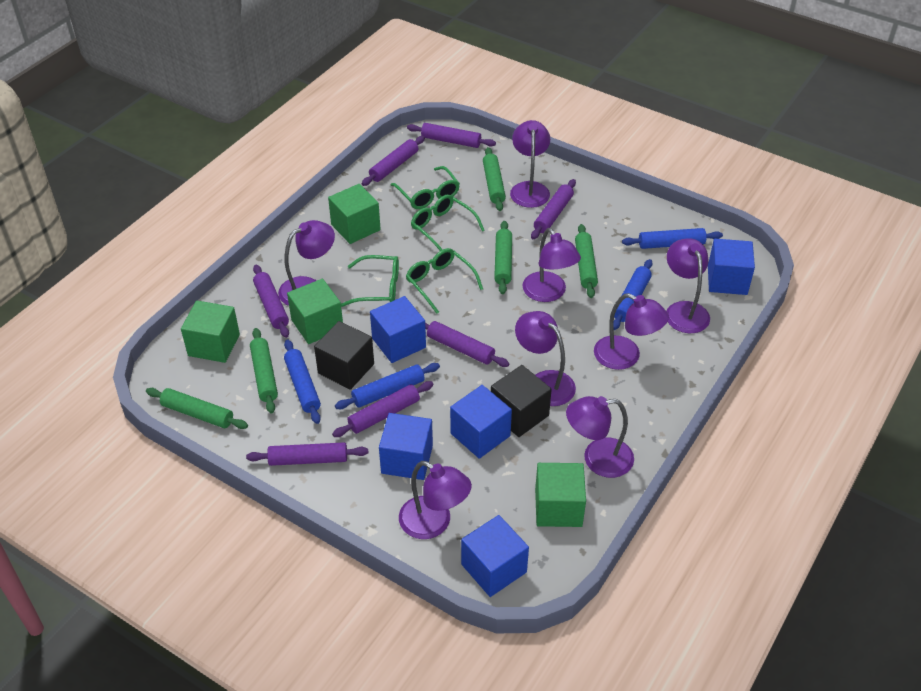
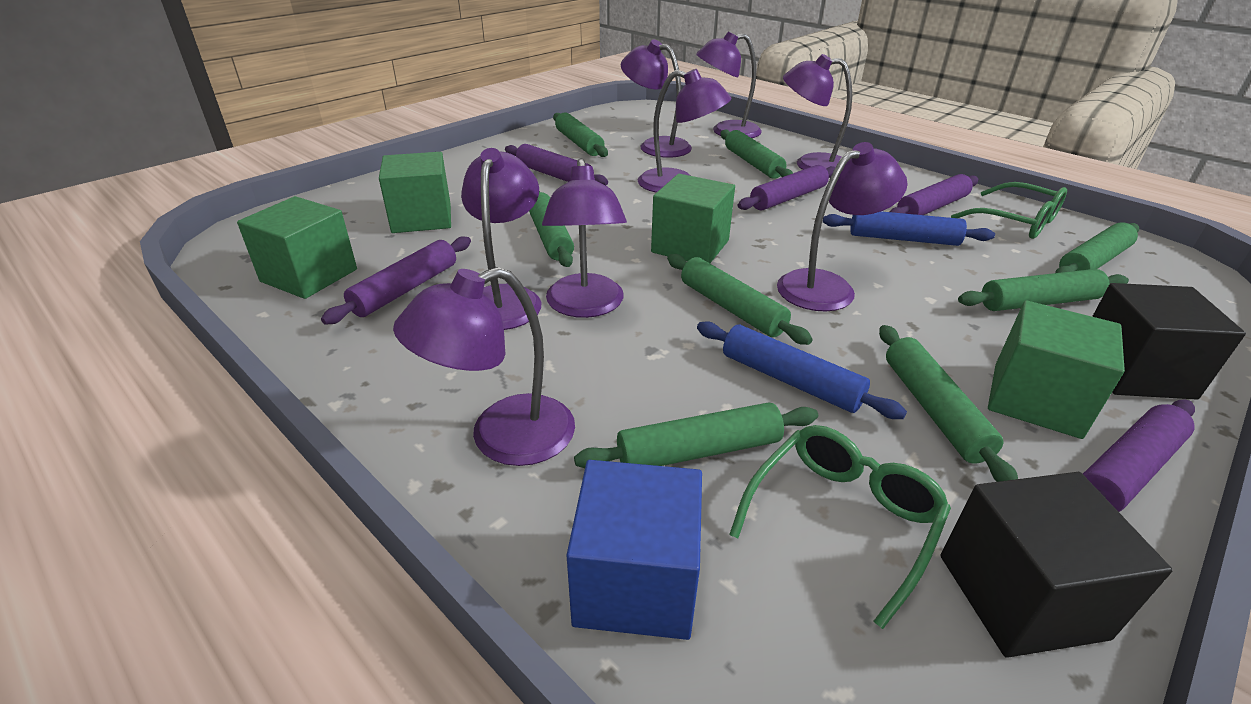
blue cube: 5 -> 1
blue rolling pin: 4 -> 2
green glasses: 4 -> 2
green rolling pin: 5 -> 8
purple rolling pin: 7 -> 5

